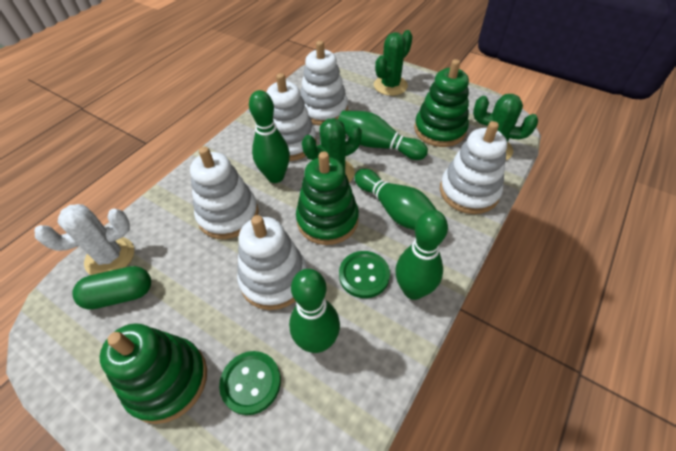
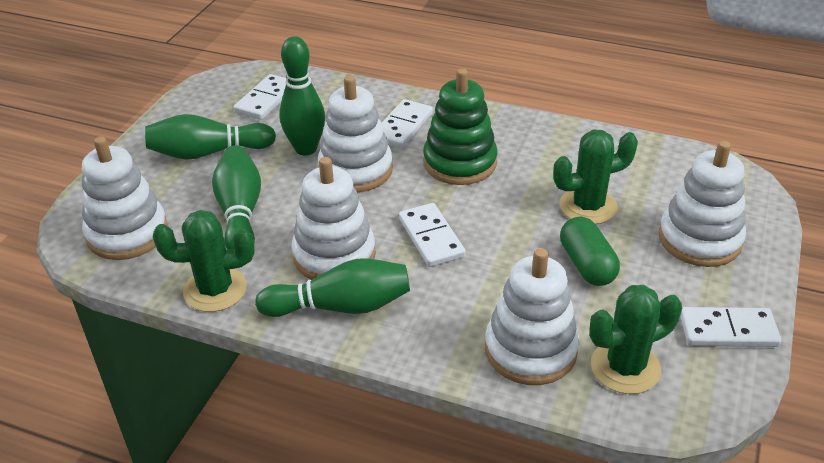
green bowling pin: 5 -> 4
green button: 2 -> 0
green stacking toy: 3 -> 1
white cactus: 1 -> 0
white domino: 0 -> 4

